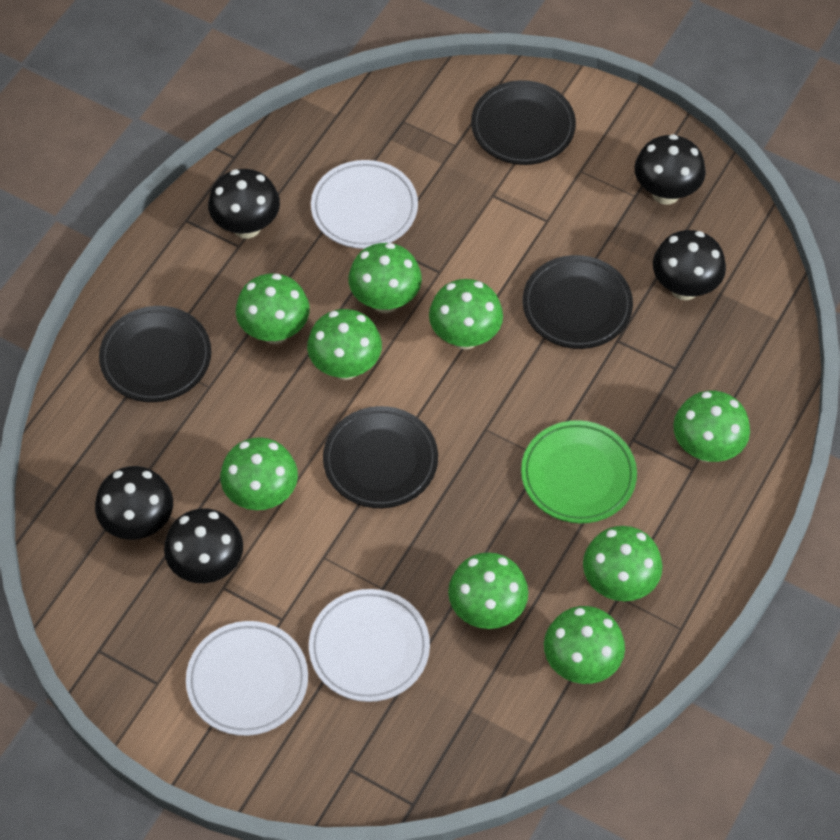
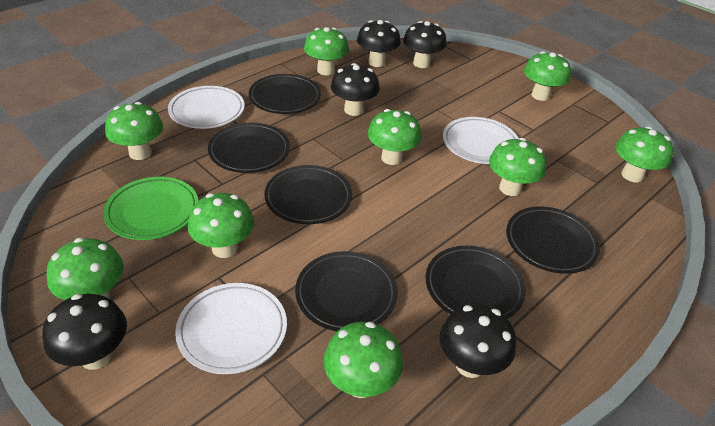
black plate: 4 -> 6

